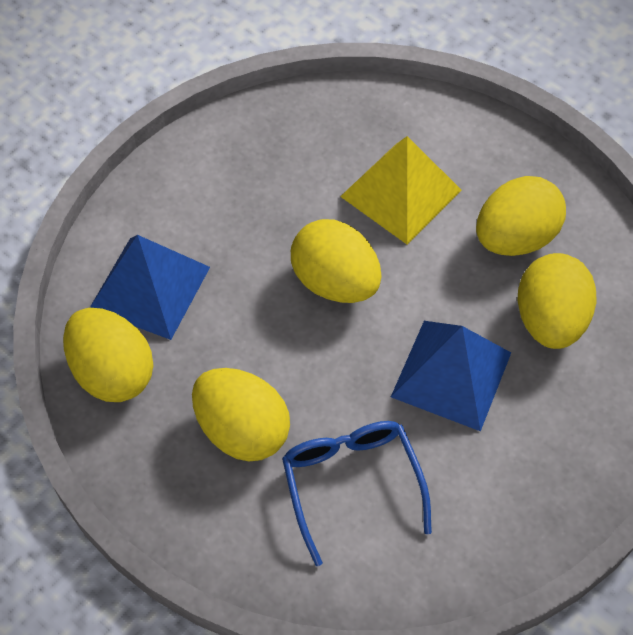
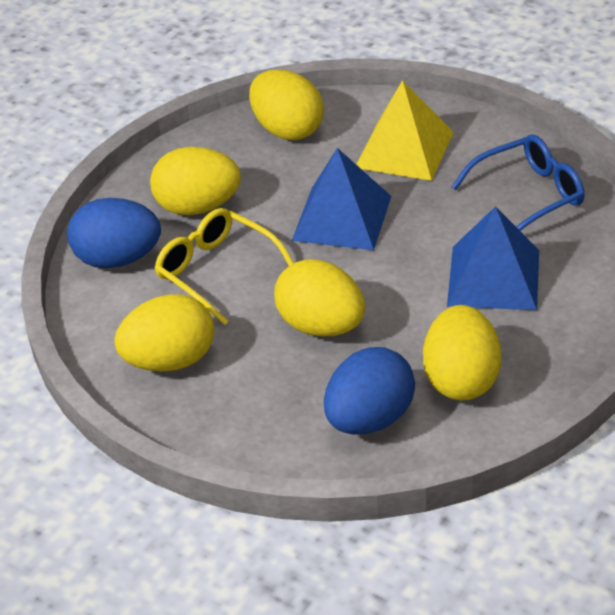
blue egg: 0 -> 2
yellow glasses: 0 -> 1

